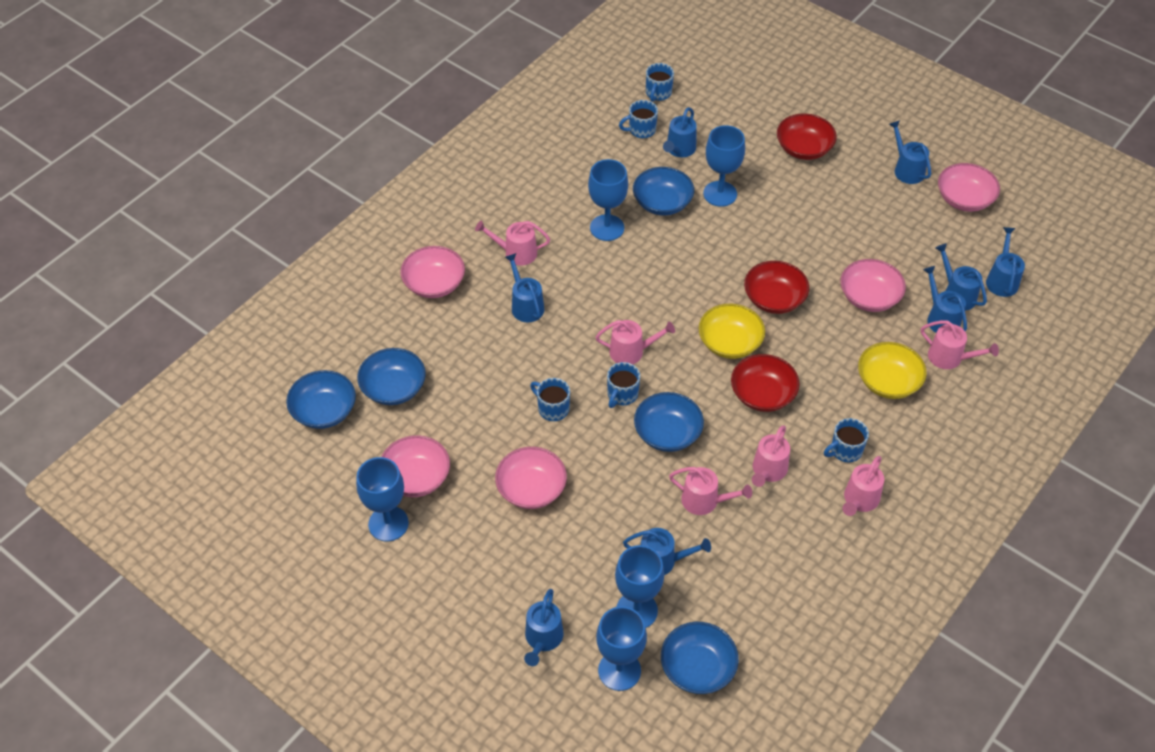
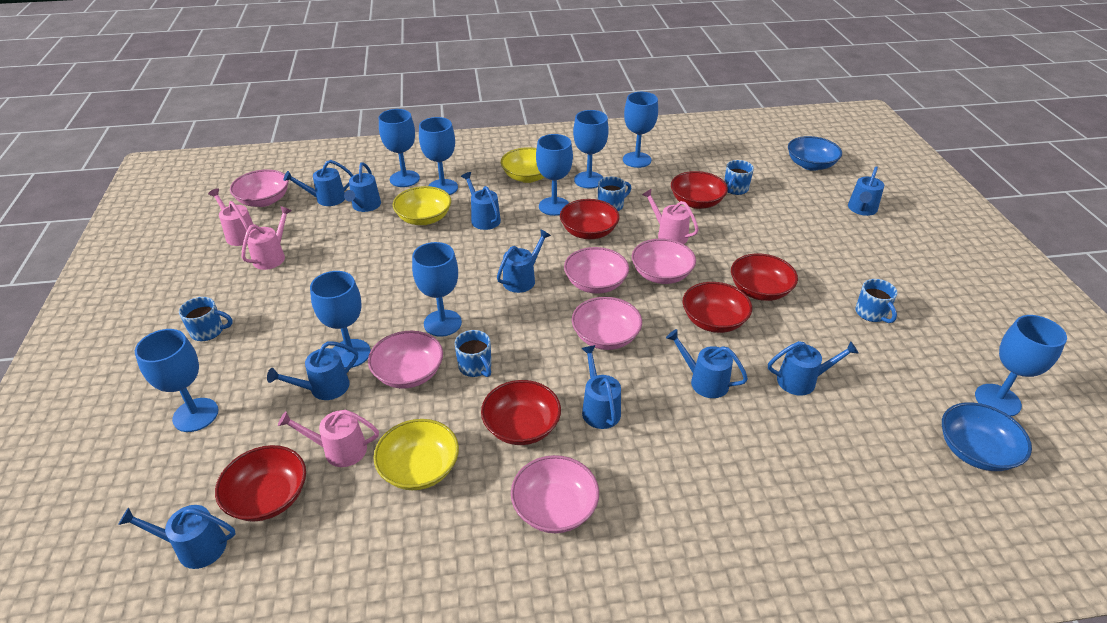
blue bowl: 5 -> 2
blue goblet: 5 -> 9
blue watering can: 8 -> 10
pink bowl: 5 -> 6
pink watering can: 6 -> 4
red bowl: 3 -> 6
yellow bowl: 2 -> 3

